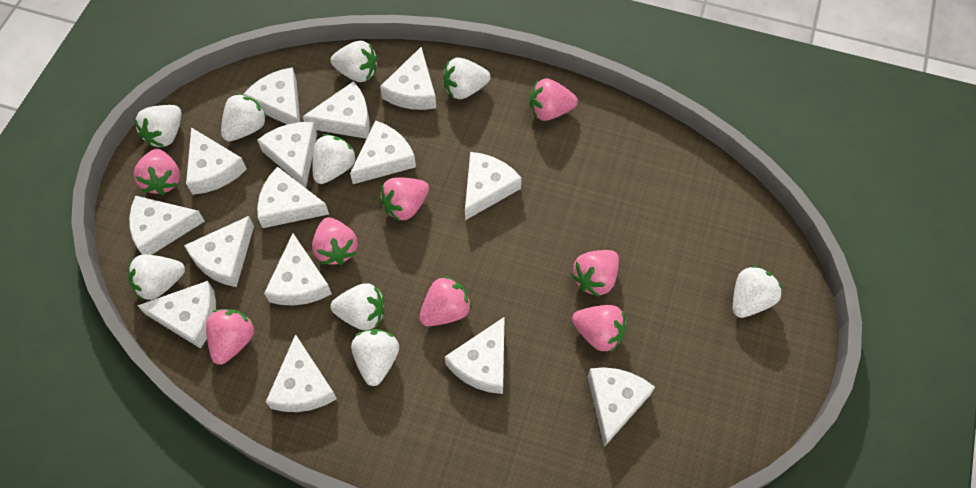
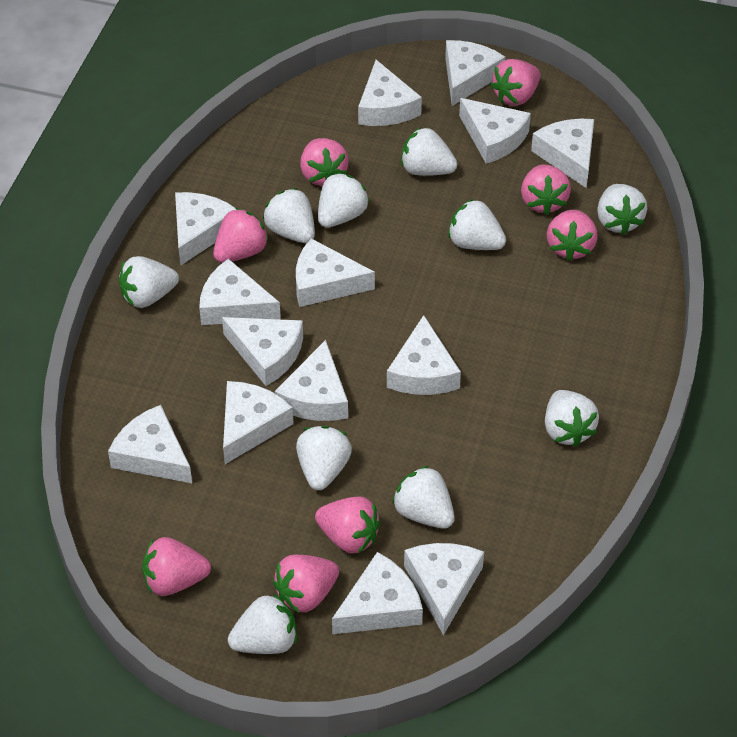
white cheese: 15 -> 14
white strawberry: 9 -> 10

